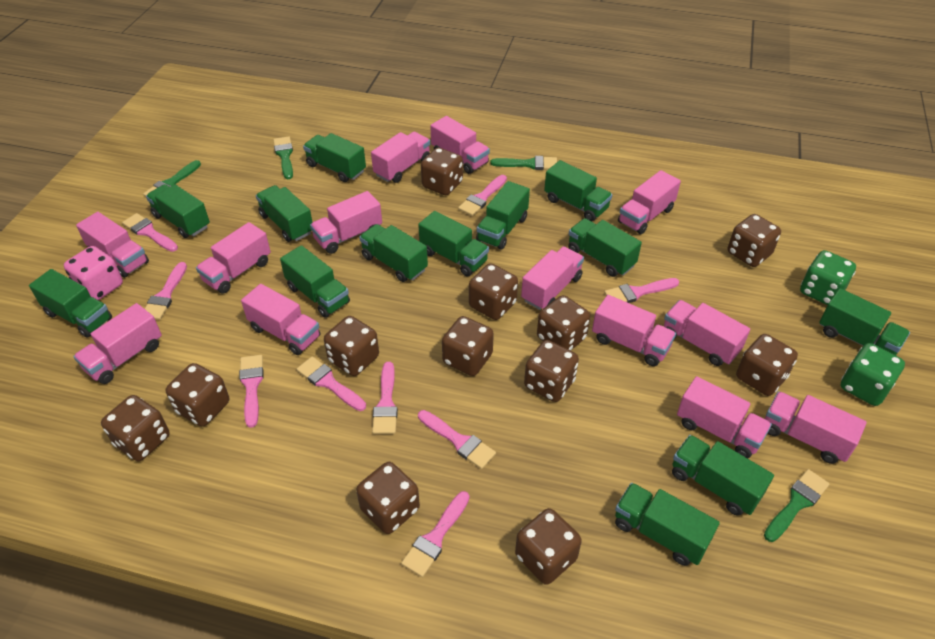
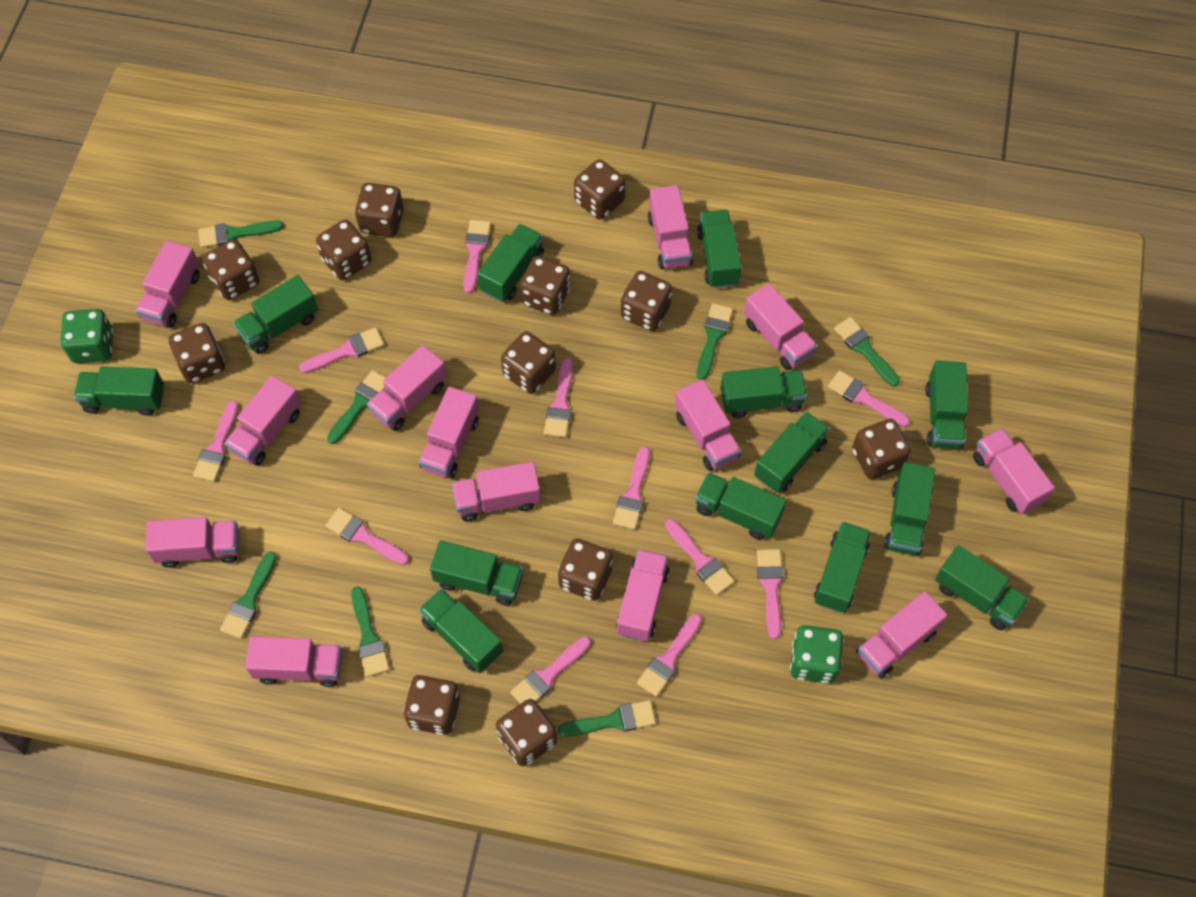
green brush: 4 -> 7
pink brush: 9 -> 11
pink dice: 1 -> 0

